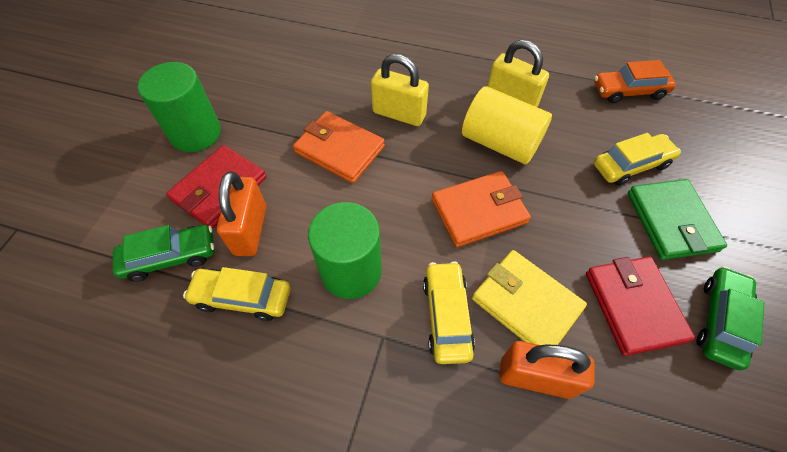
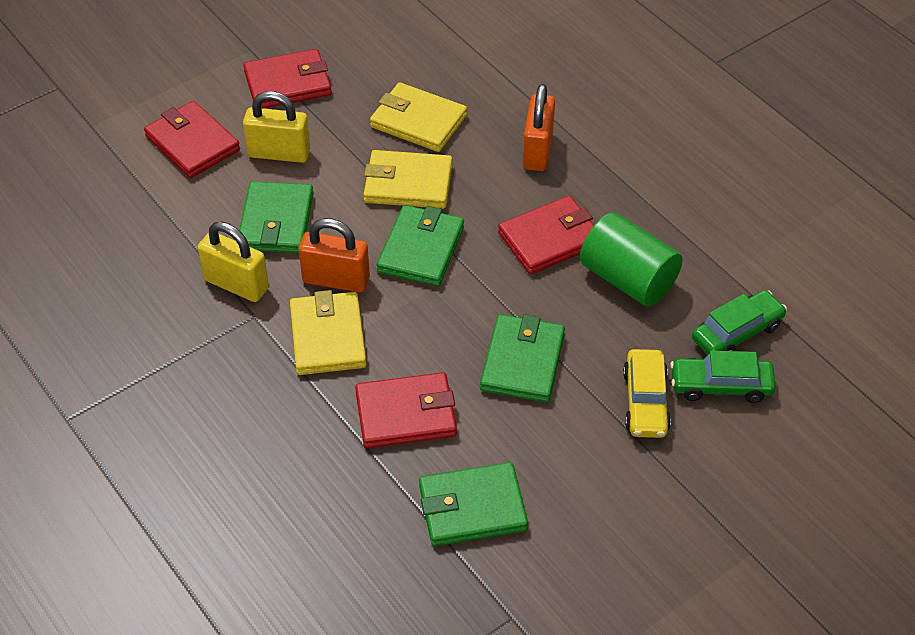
green cylinder: 2 -> 1
green wallet: 1 -> 4
orange car: 1 -> 0
orange wallet: 2 -> 0
red wallet: 2 -> 4
yellow car: 3 -> 1
yellow cylinder: 1 -> 0
yellow wallet: 1 -> 3

